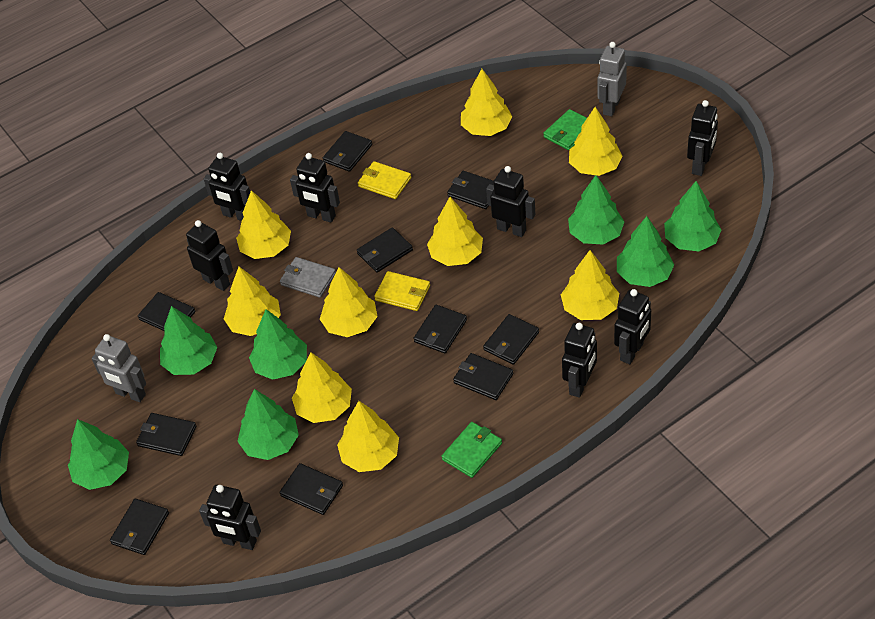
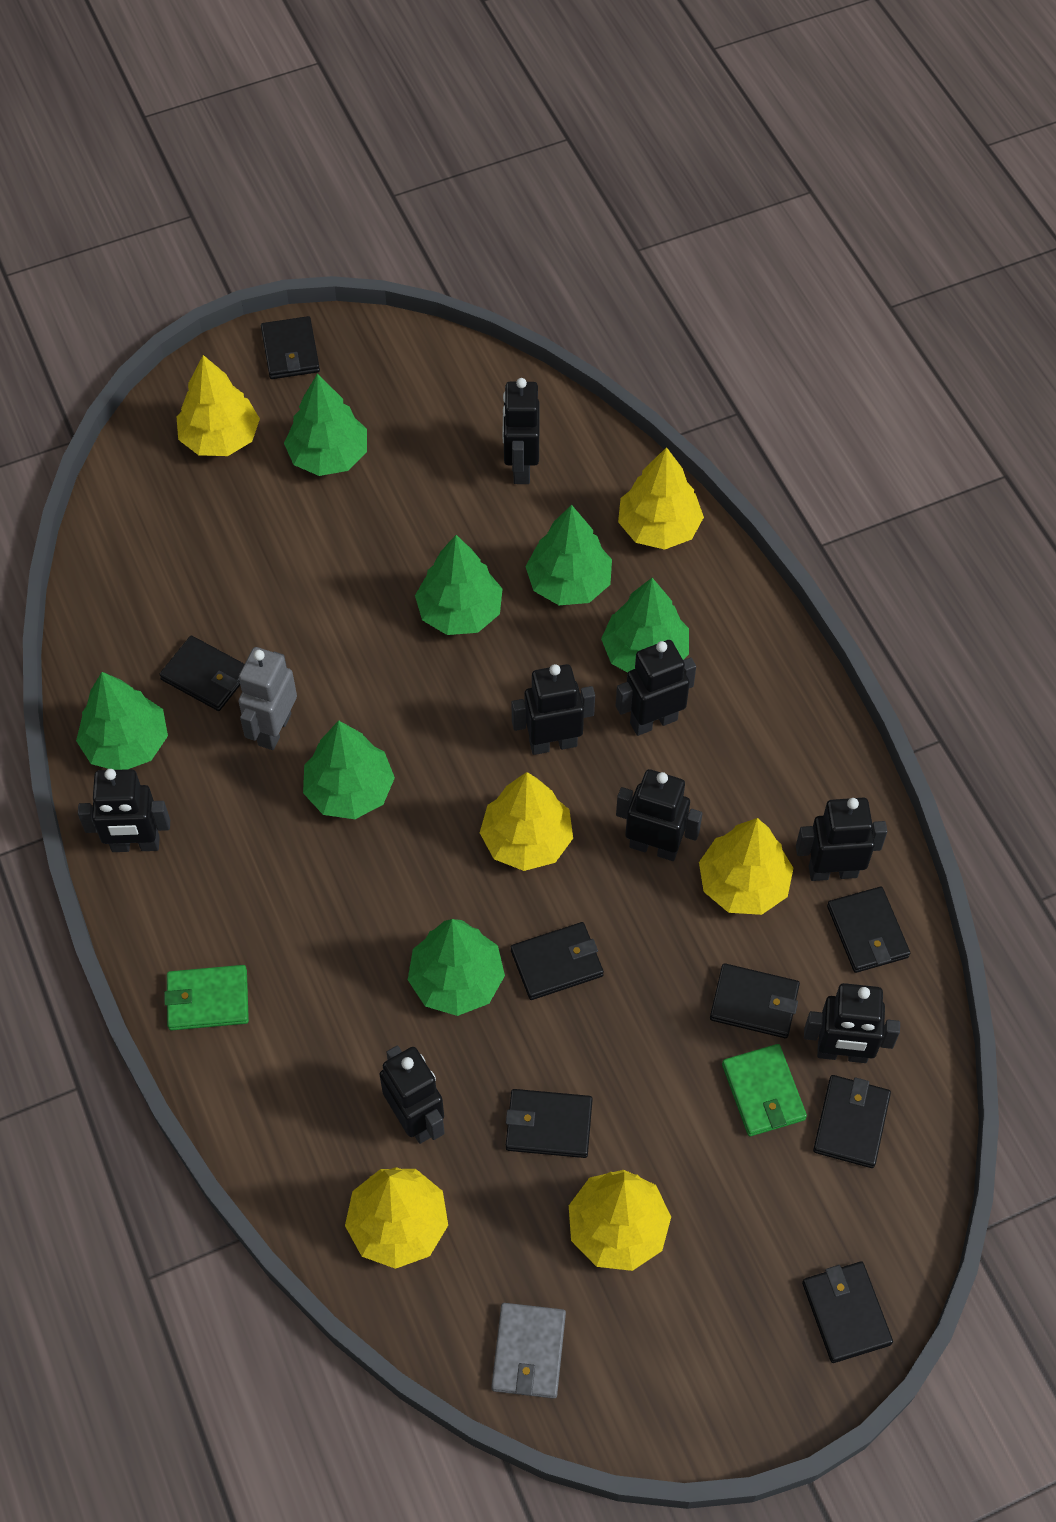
black wallet: 10 -> 8
grey robot: 2 -> 1
yellow tree: 9 -> 6
yellow wallet: 2 -> 0

